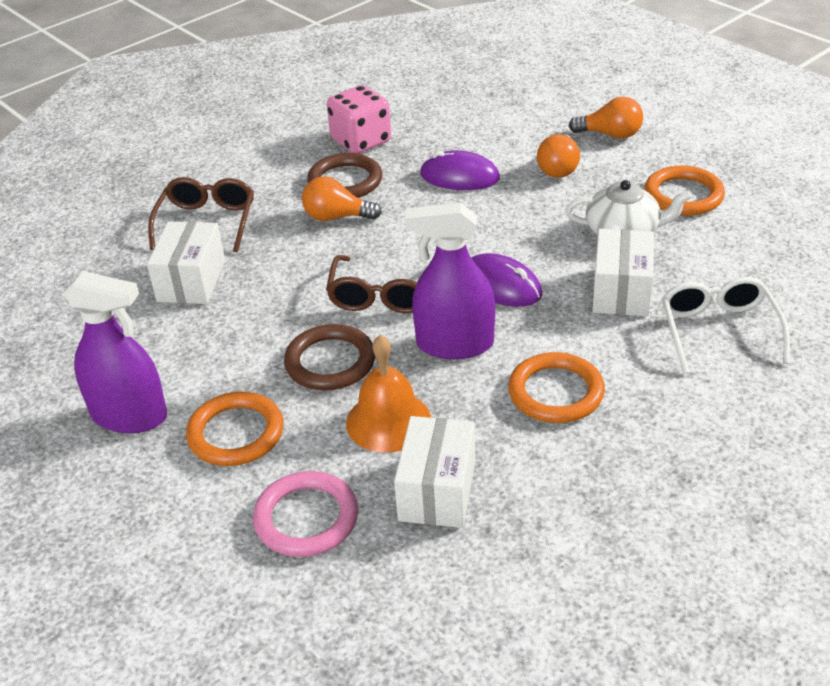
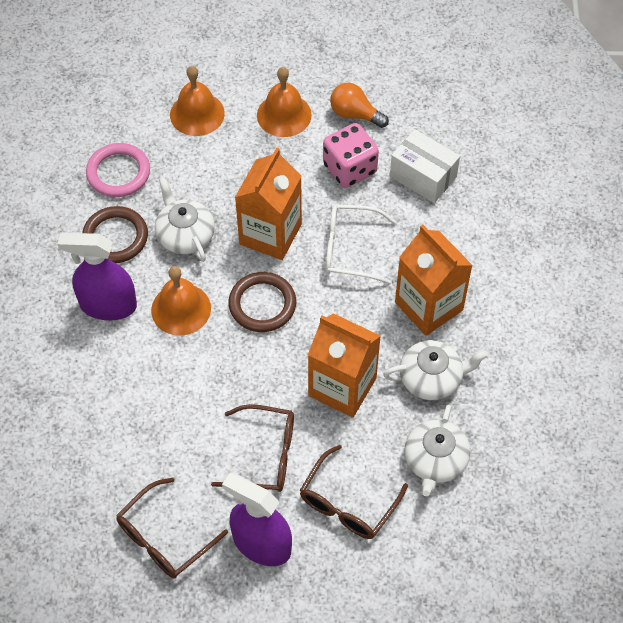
brown glasses: 2 -> 3
orange bell: 1 -> 3
orange carton: 0 -> 3
orange light bulb: 3 -> 1
orange ring: 3 -> 0
purple mouse: 2 -> 0
white box: 3 -> 1
white teapot: 1 -> 3

